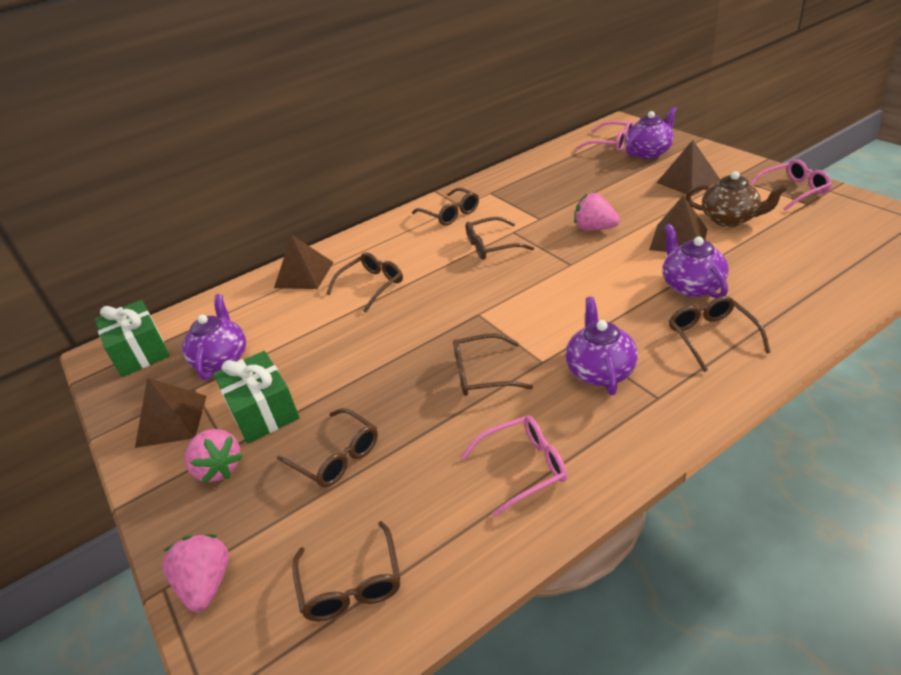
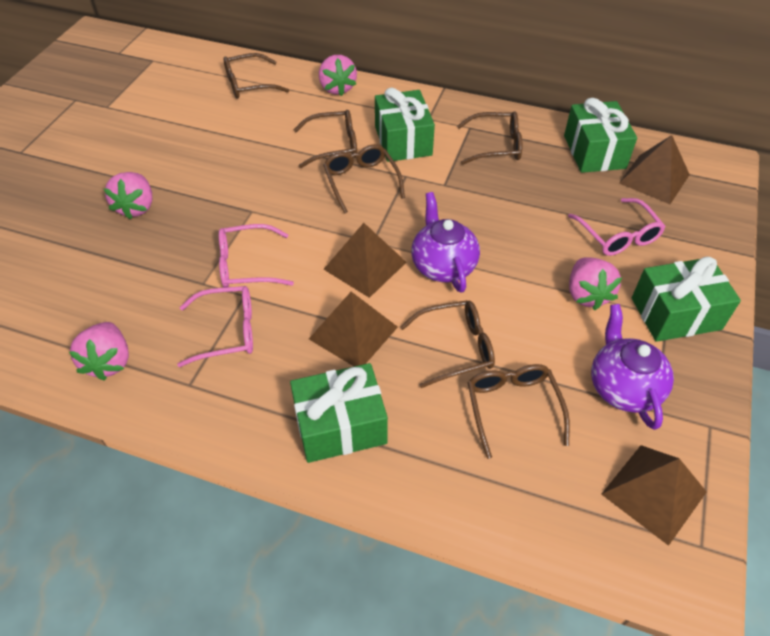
brown glasses: 7 -> 6
brown teapot: 1 -> 0
green gift: 2 -> 4
pink strawberry: 3 -> 4
purple teapot: 4 -> 2

